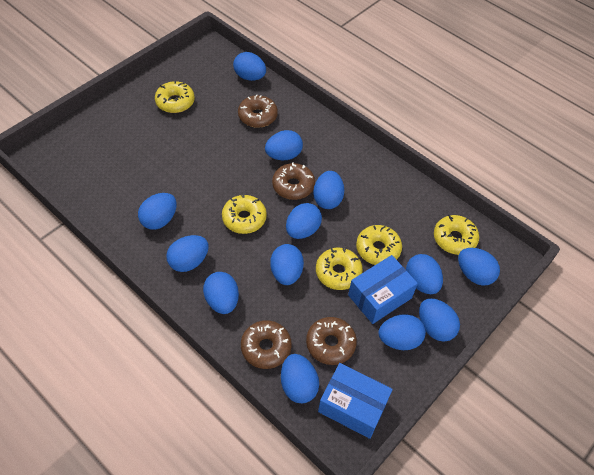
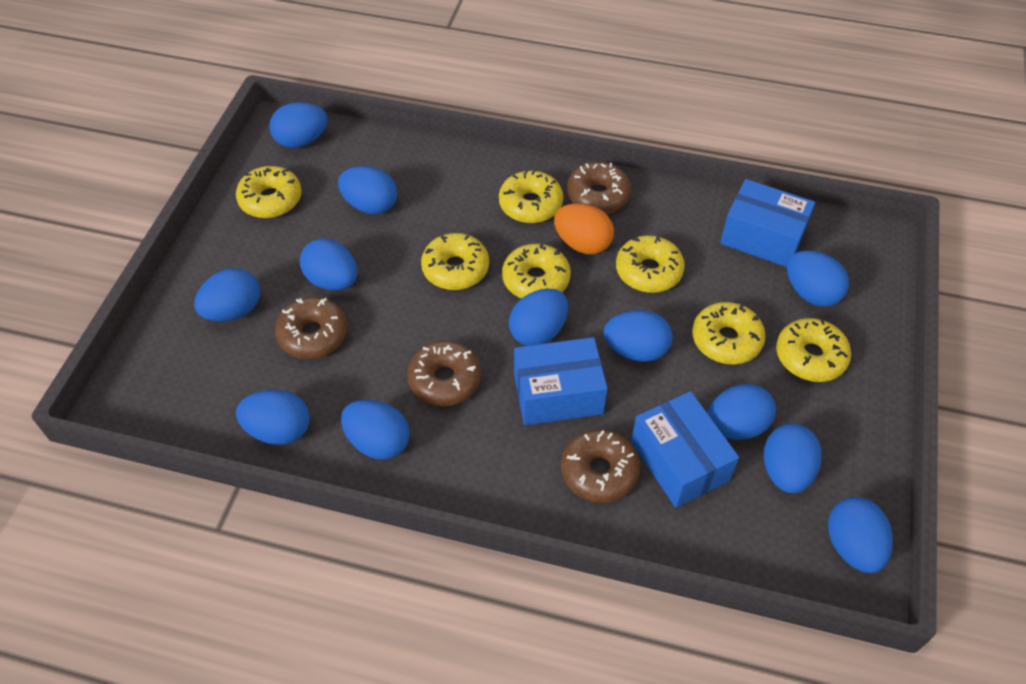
blue box: 2 -> 3
blue egg: 13 -> 12
orange egg: 0 -> 1
yellow donut: 5 -> 7

